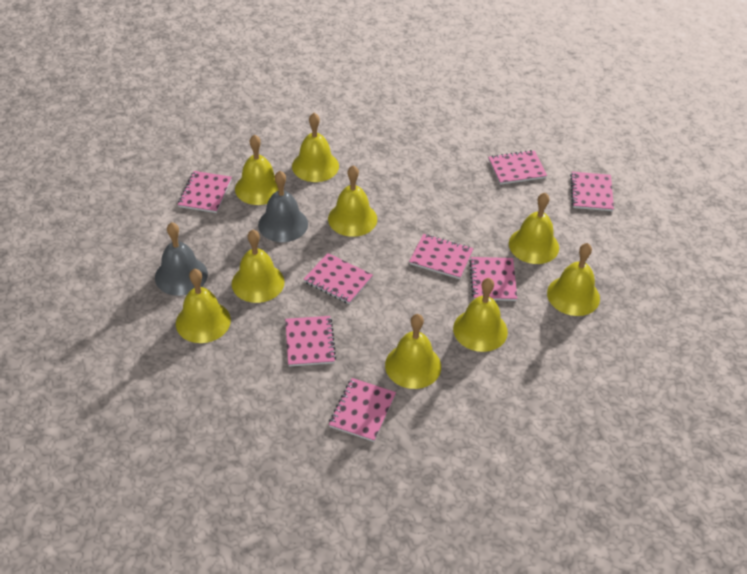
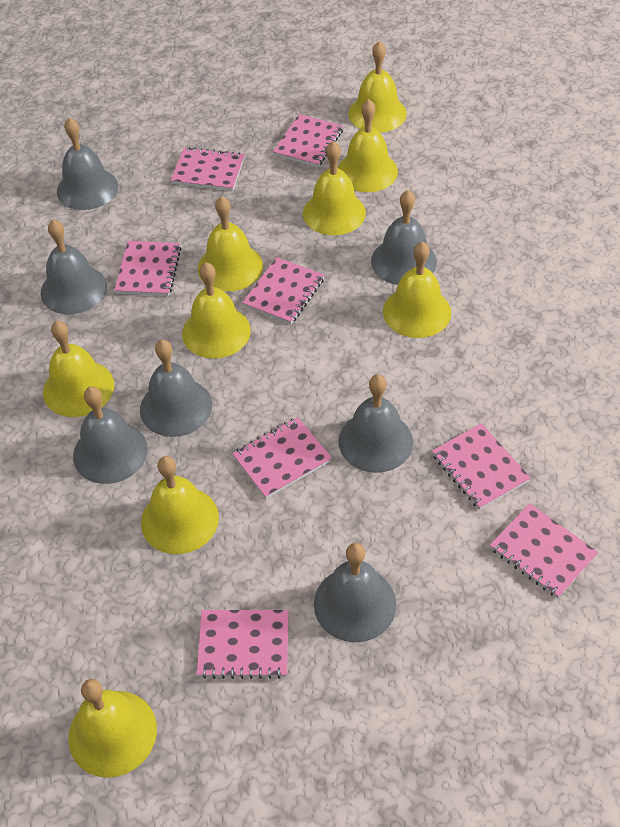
grey bell: 2 -> 7

